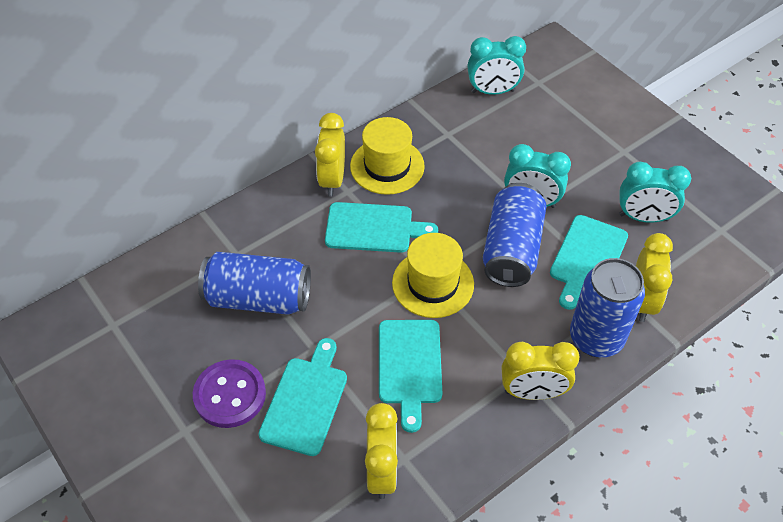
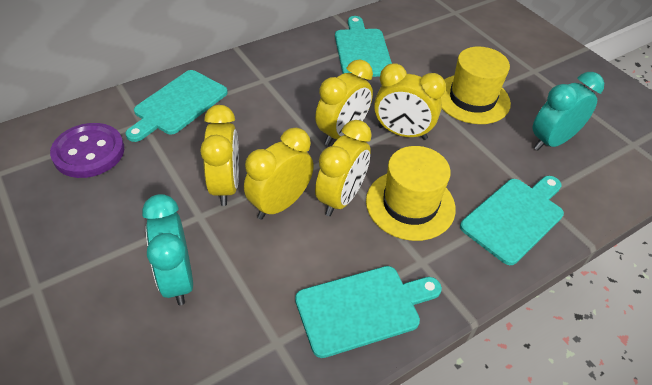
blue can: 3 -> 0
turquoise clock: 3 -> 2
yellow clock: 4 -> 5

